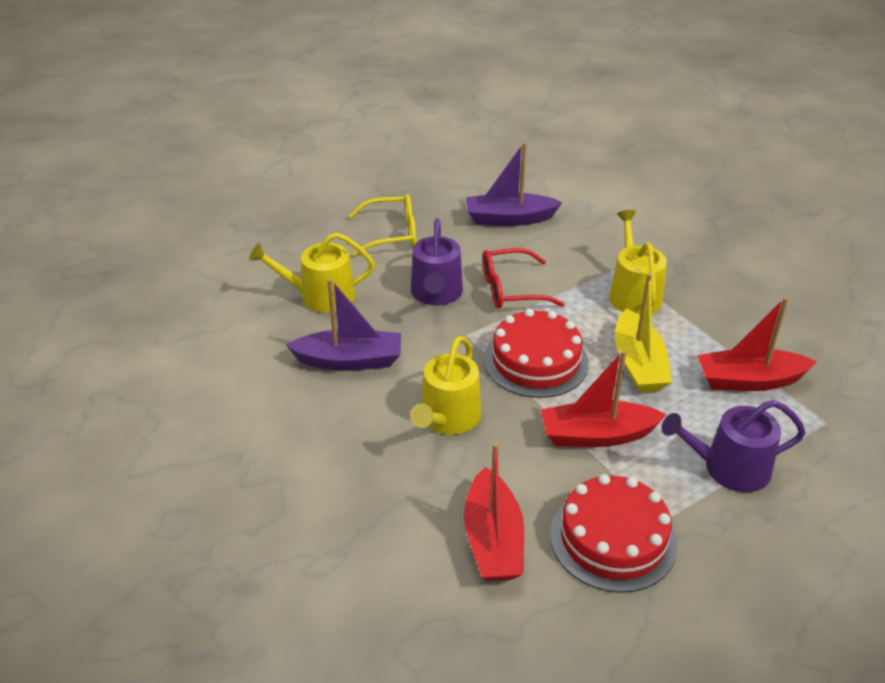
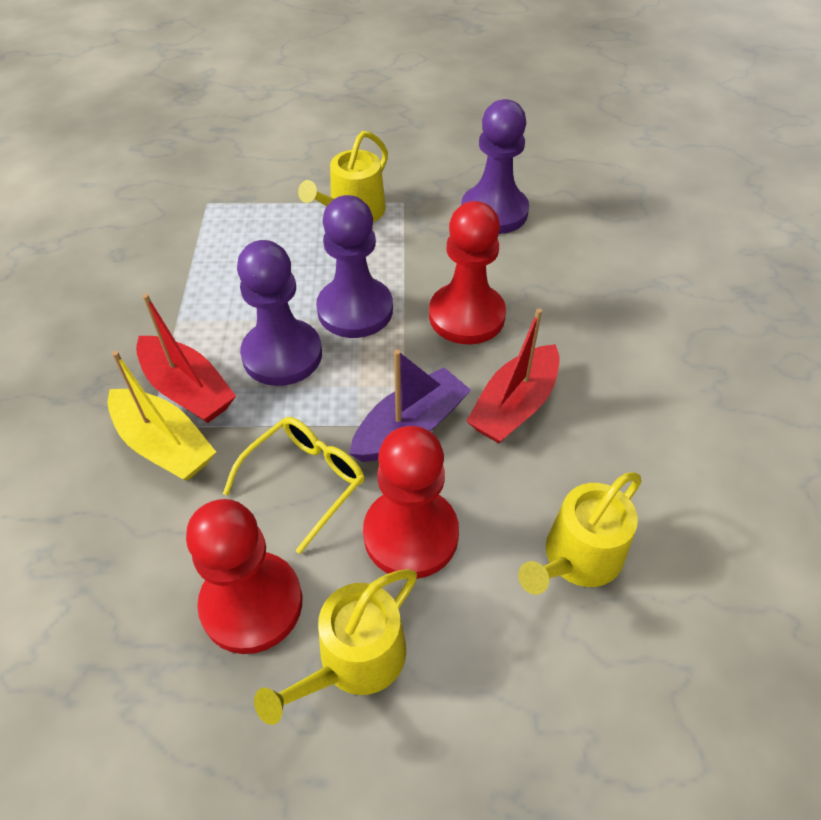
purple boat: 2 -> 1
purple pawn: 0 -> 3
purple watering can: 2 -> 0
red boat: 3 -> 2
red cake: 2 -> 0
red glasses: 1 -> 0
red pawn: 0 -> 3

